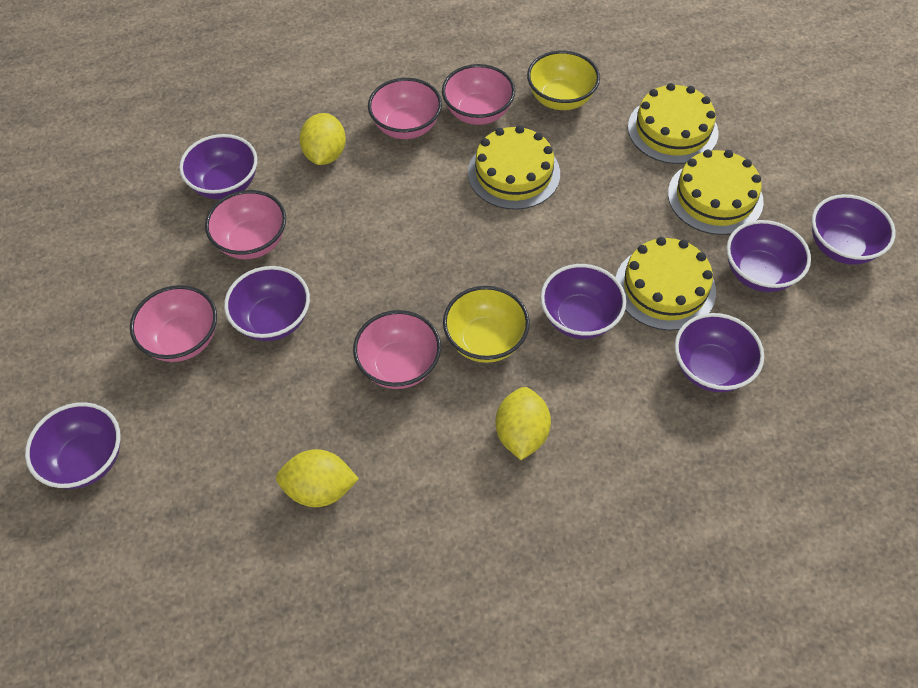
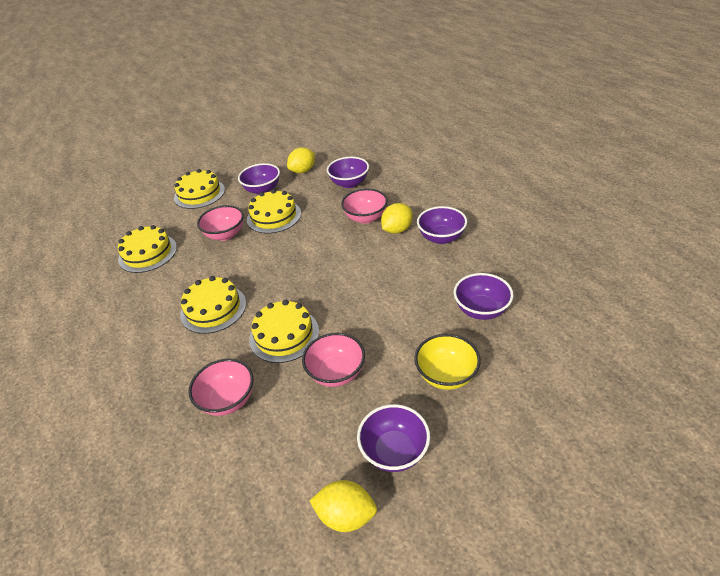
pink bowl: 5 -> 4
purple bowl: 7 -> 5
yellow bowl: 2 -> 1
yellow cake: 4 -> 5

